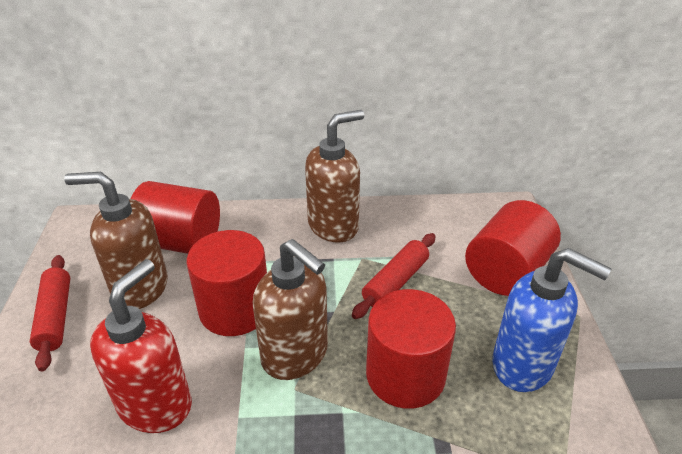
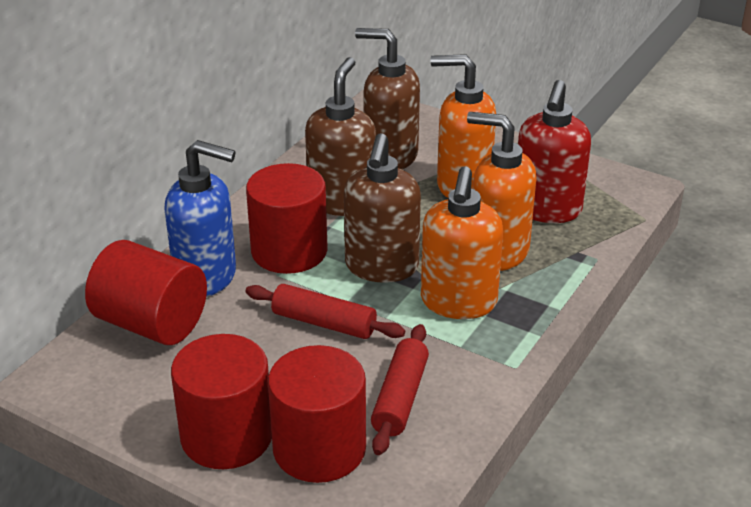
orange soap dispenser: 0 -> 3

